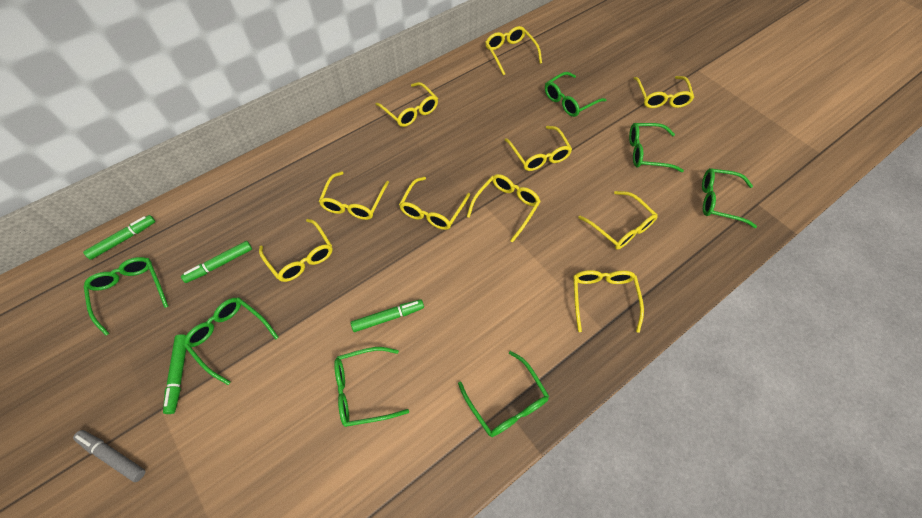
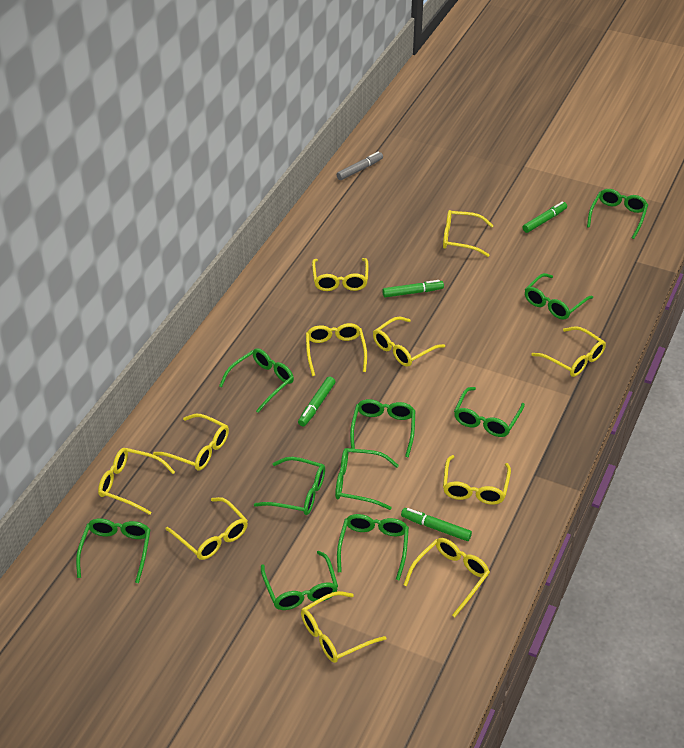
green glasses: 7 -> 10
yellow glasses: 10 -> 11

